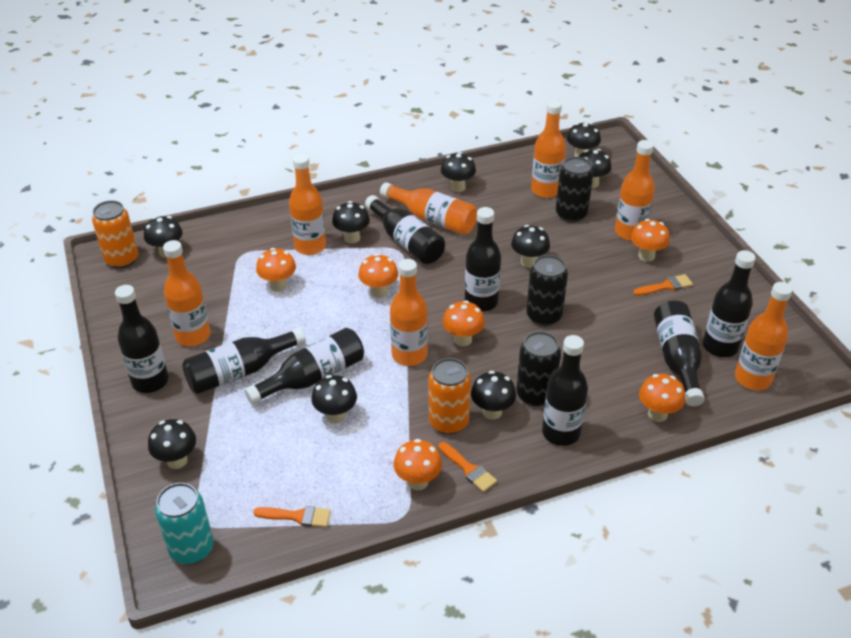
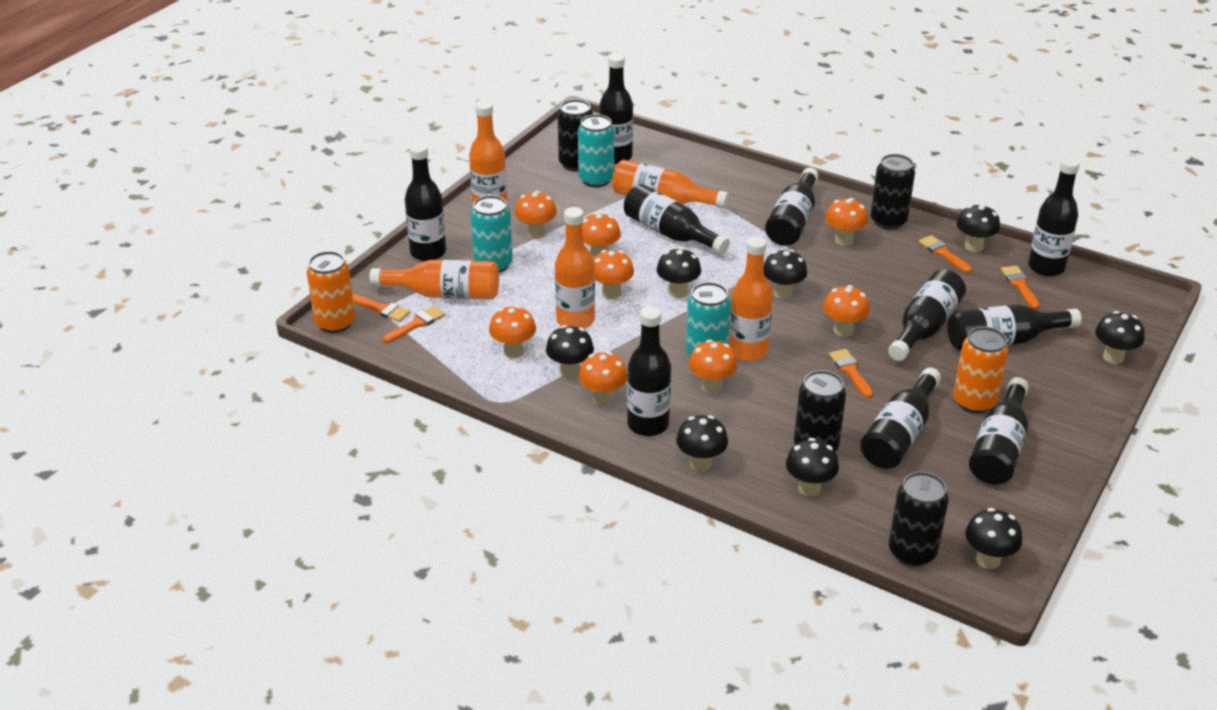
black bottle: 8 -> 10
black can: 3 -> 4
black mushroom: 9 -> 8
orange bottle: 7 -> 5
orange brush: 3 -> 5
orange mushroom: 6 -> 8
turquoise can: 1 -> 3

